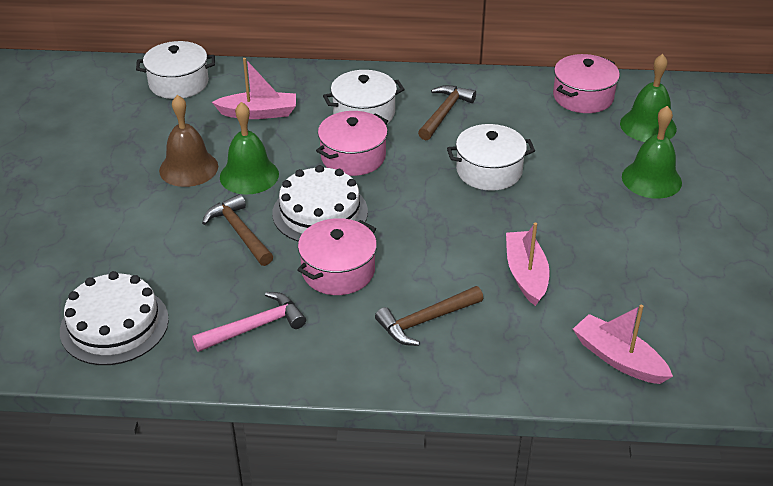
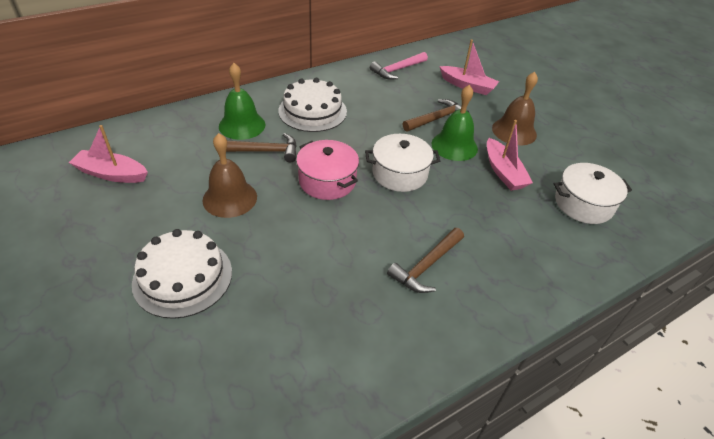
brown bell: 1 -> 2
green bell: 3 -> 2
pink pot: 3 -> 1
white pot: 3 -> 2

